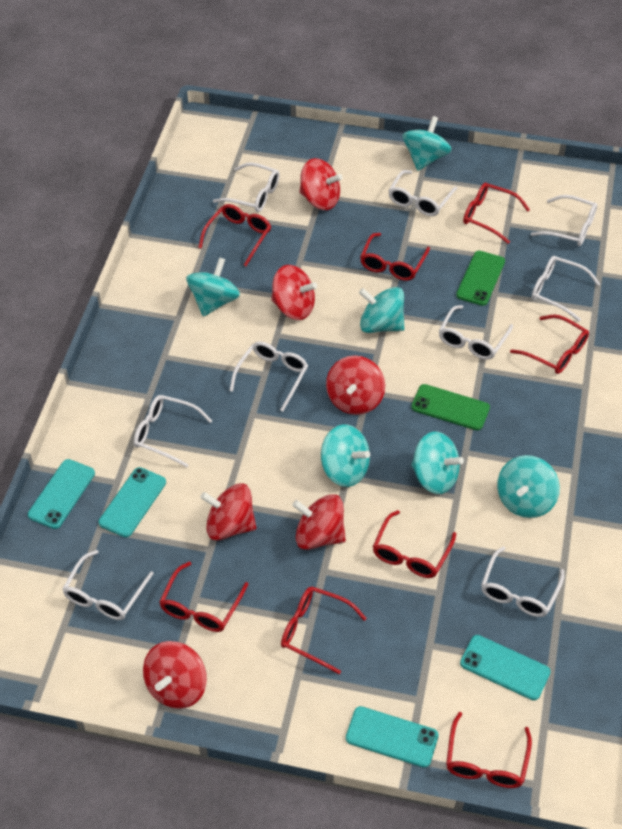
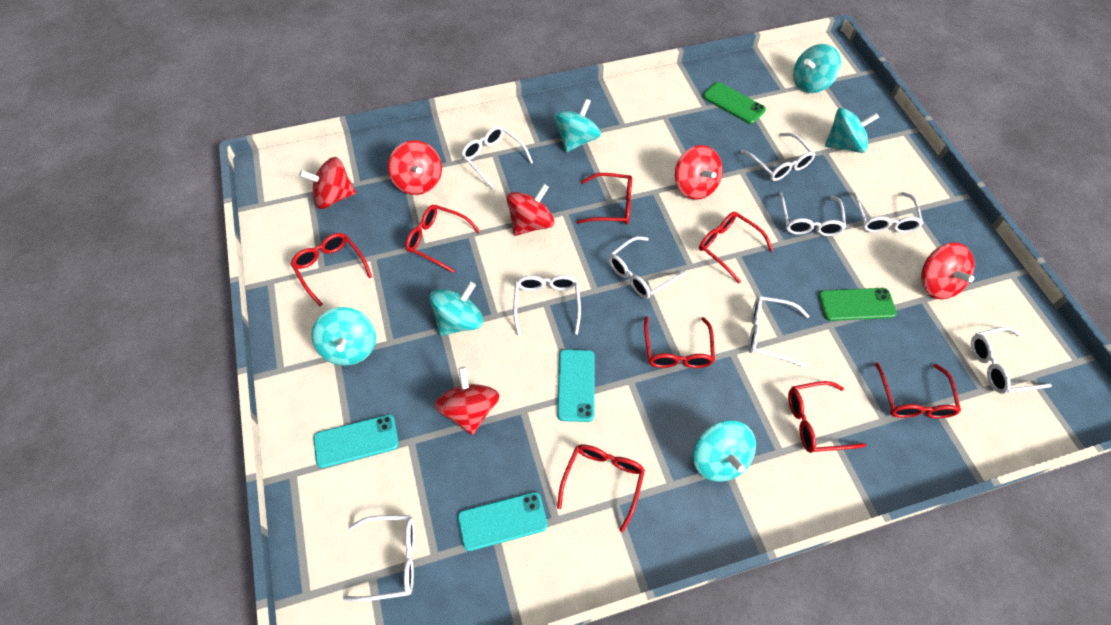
turquoise phone: 4 -> 3

